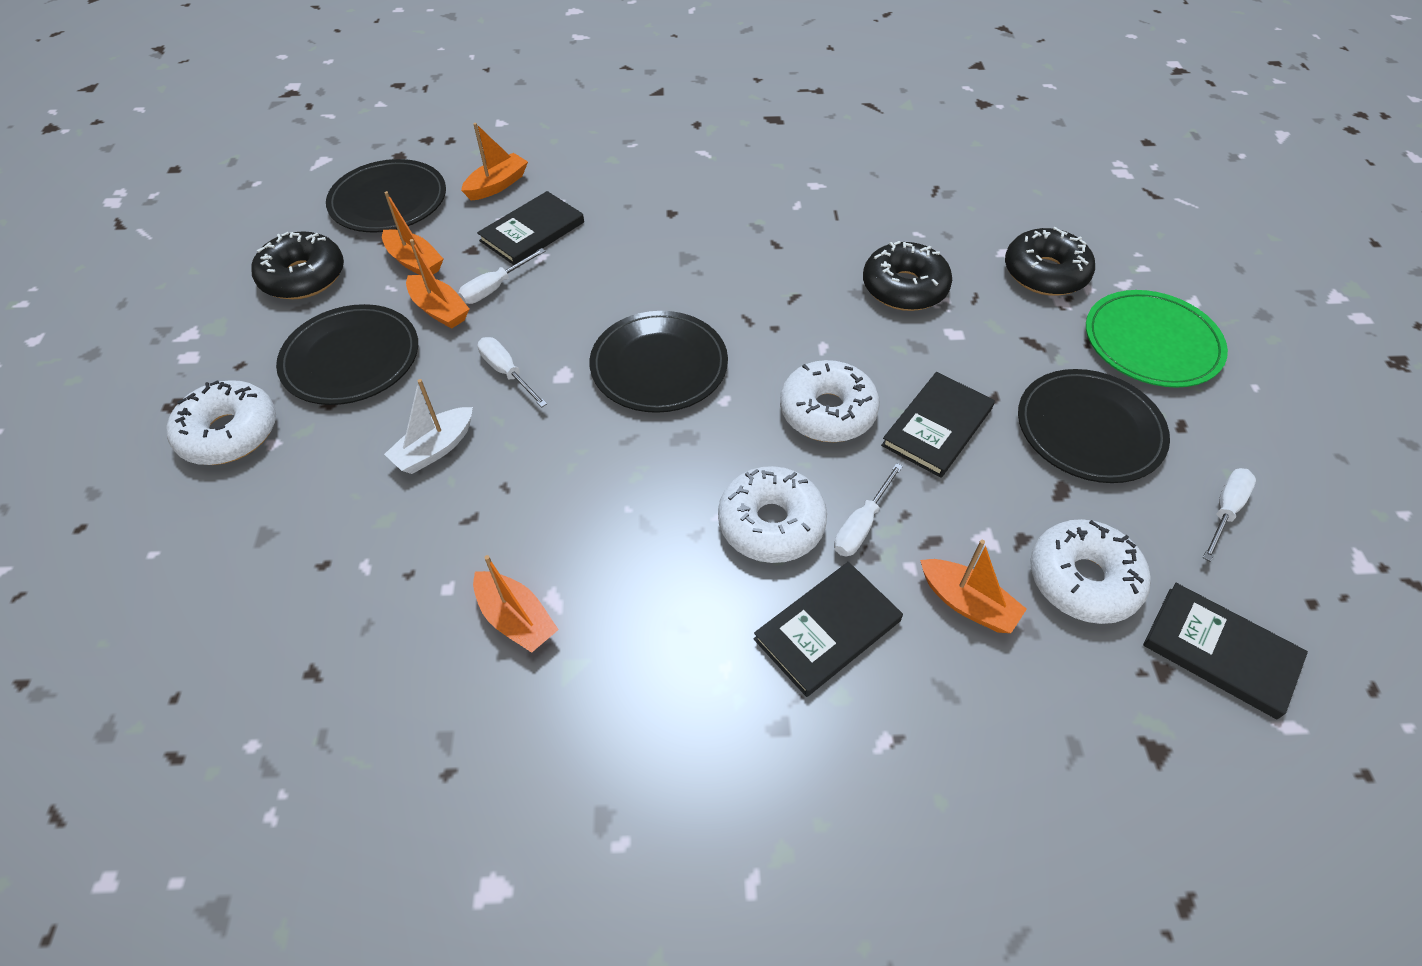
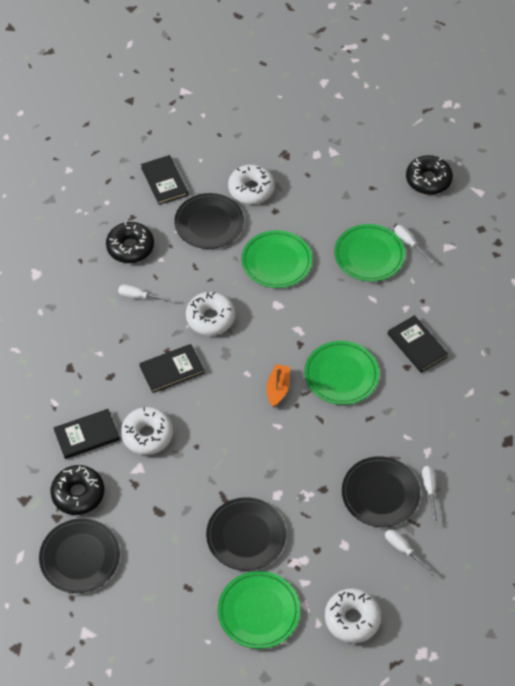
green plate: 1 -> 4
orange boat: 5 -> 1
white boat: 1 -> 0

